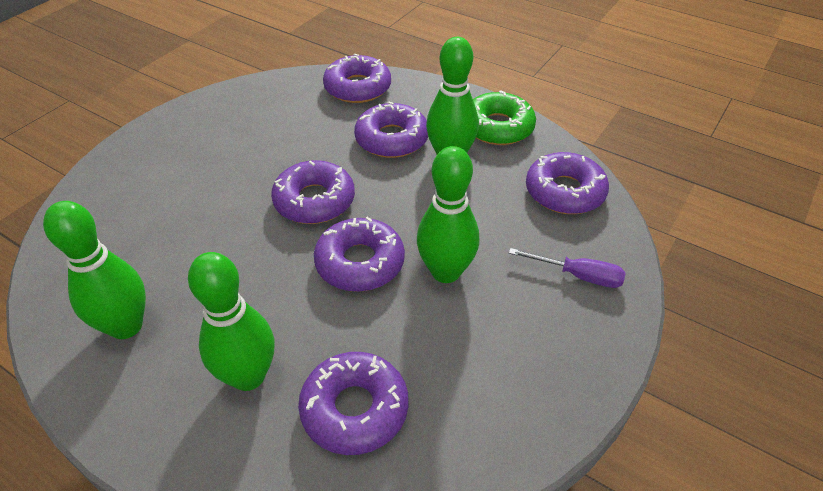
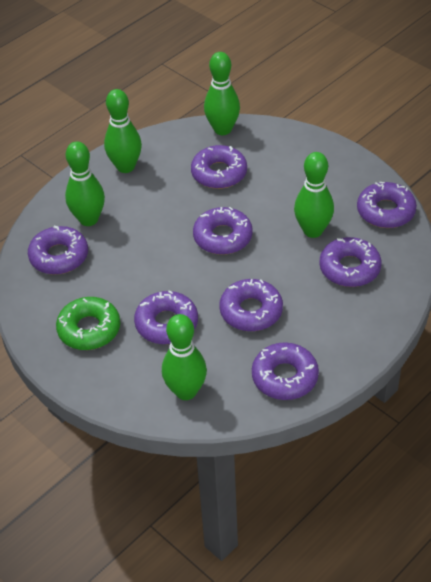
green bowling pin: 4 -> 5
purple donut: 6 -> 8
purple screwdriver: 1 -> 0

